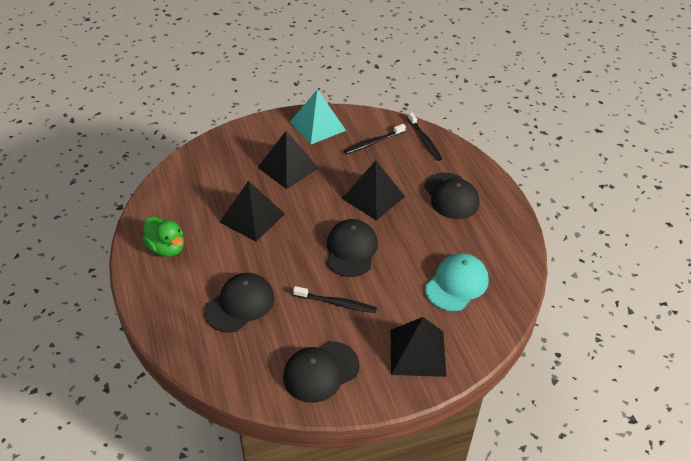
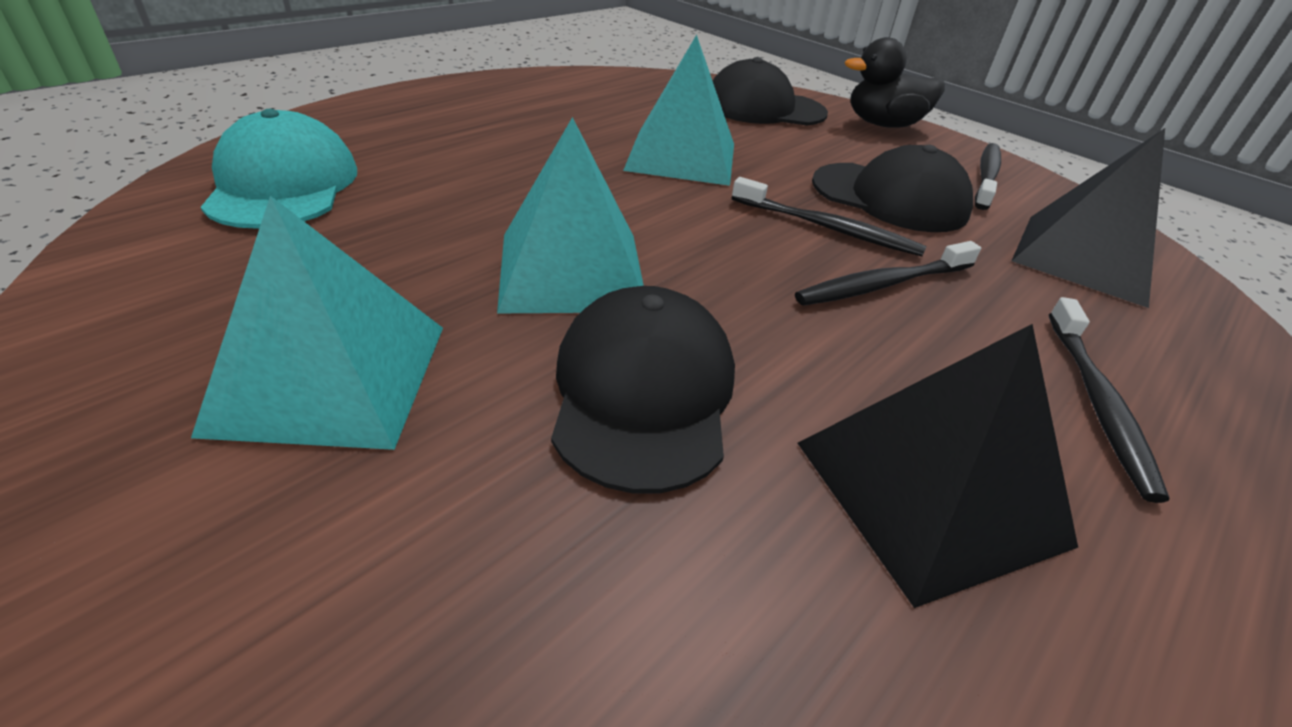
black cap: 4 -> 3
black duck: 0 -> 1
black pyramid: 4 -> 2
black toothbrush: 3 -> 4
green duck: 1 -> 0
turquoise pyramid: 1 -> 3

